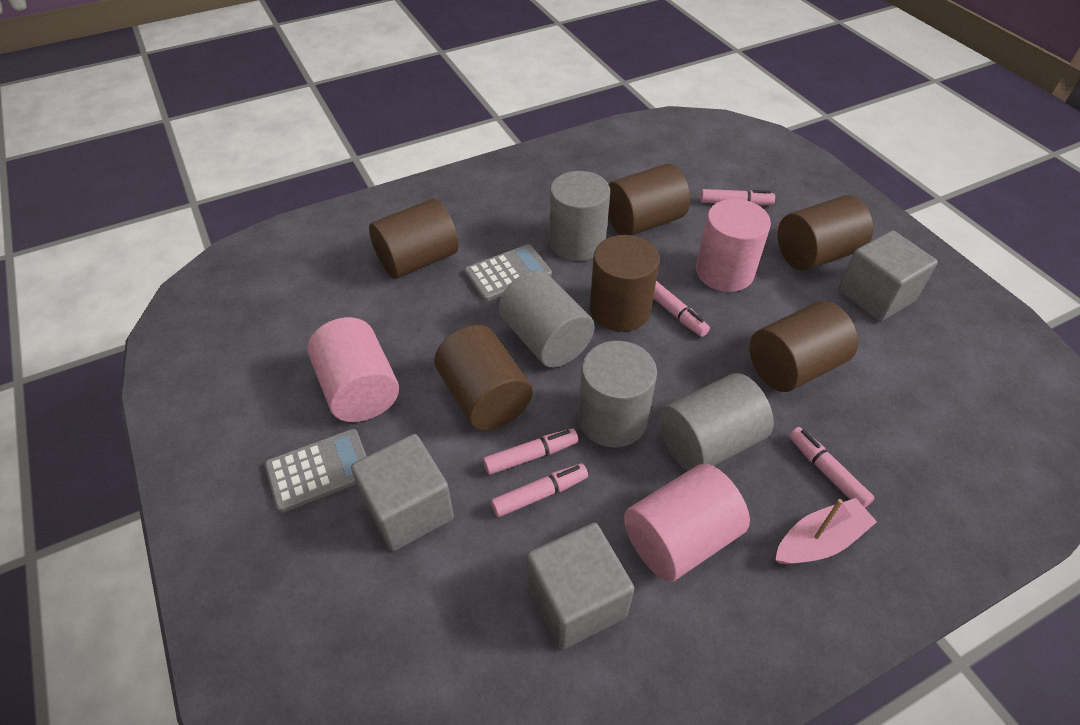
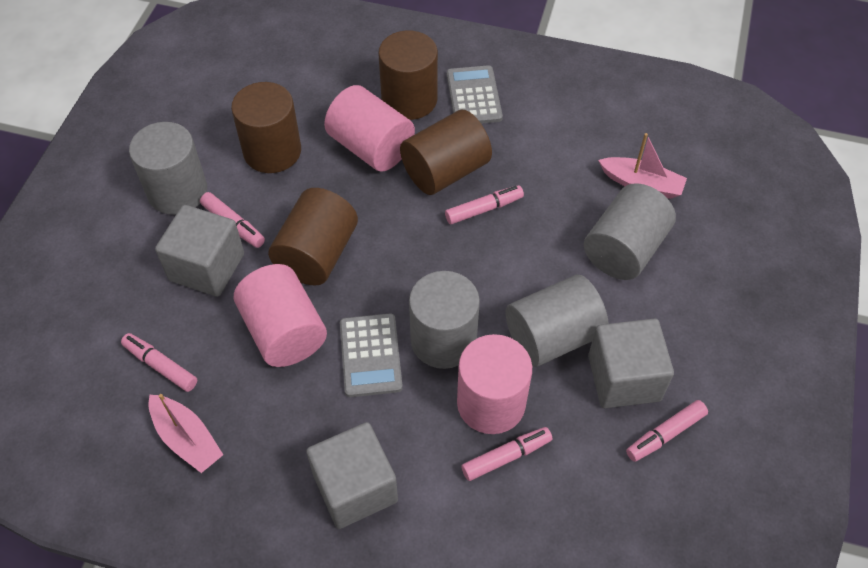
brown cylinder: 6 -> 4
pink boat: 1 -> 2

